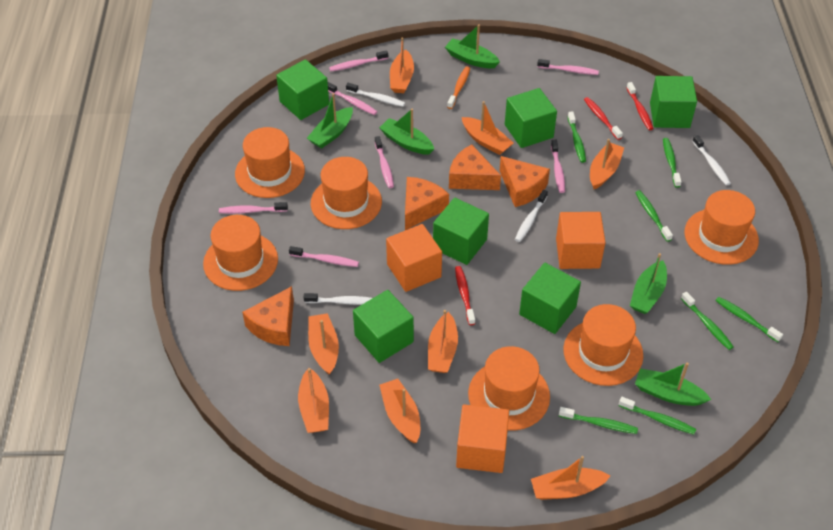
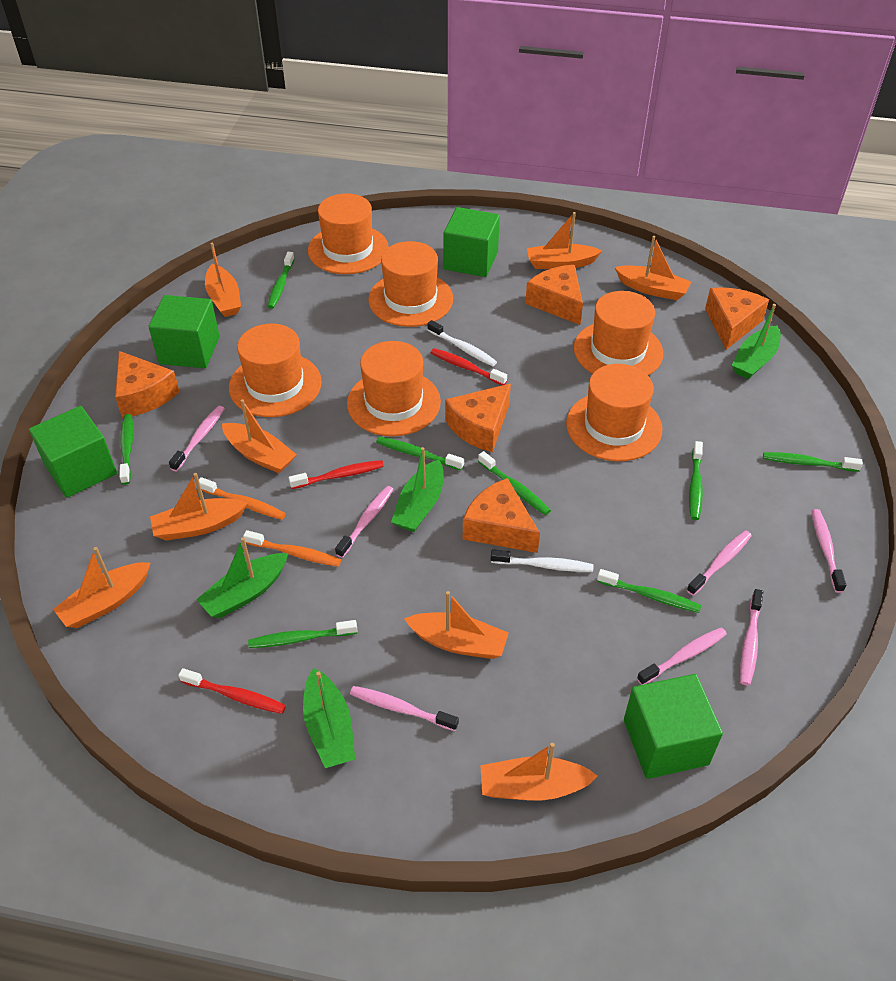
green boat: 5 -> 4
green cube: 6 -> 4
green toothbrush: 7 -> 8
orange cheese: 4 -> 5
orange cube: 3 -> 0
orange toothbrush: 1 -> 2
white toothbrush: 4 -> 2

